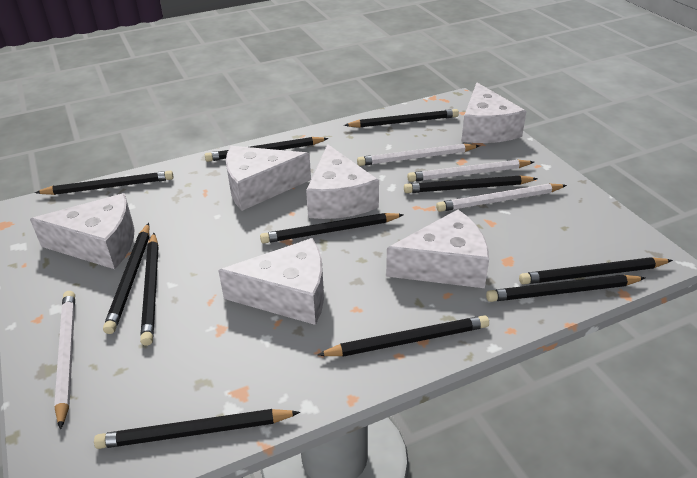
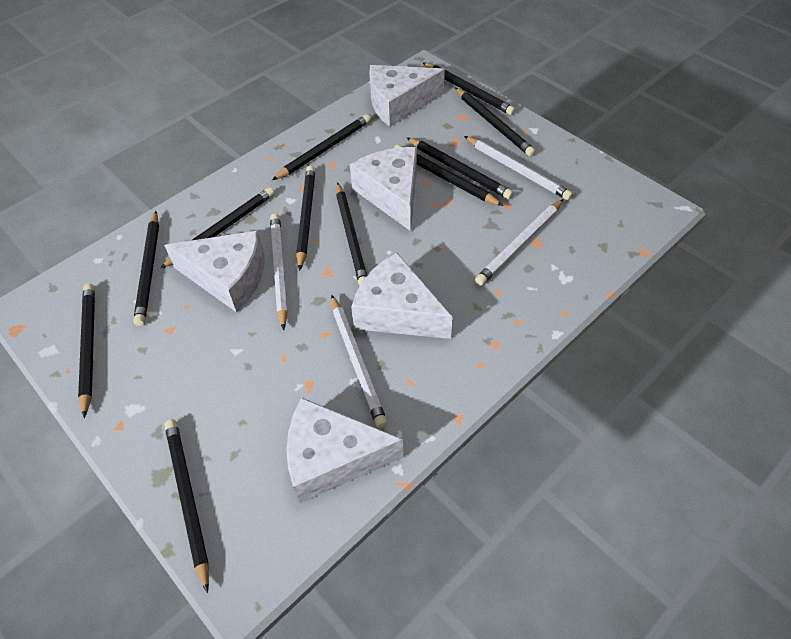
white cheese: 6 -> 5

